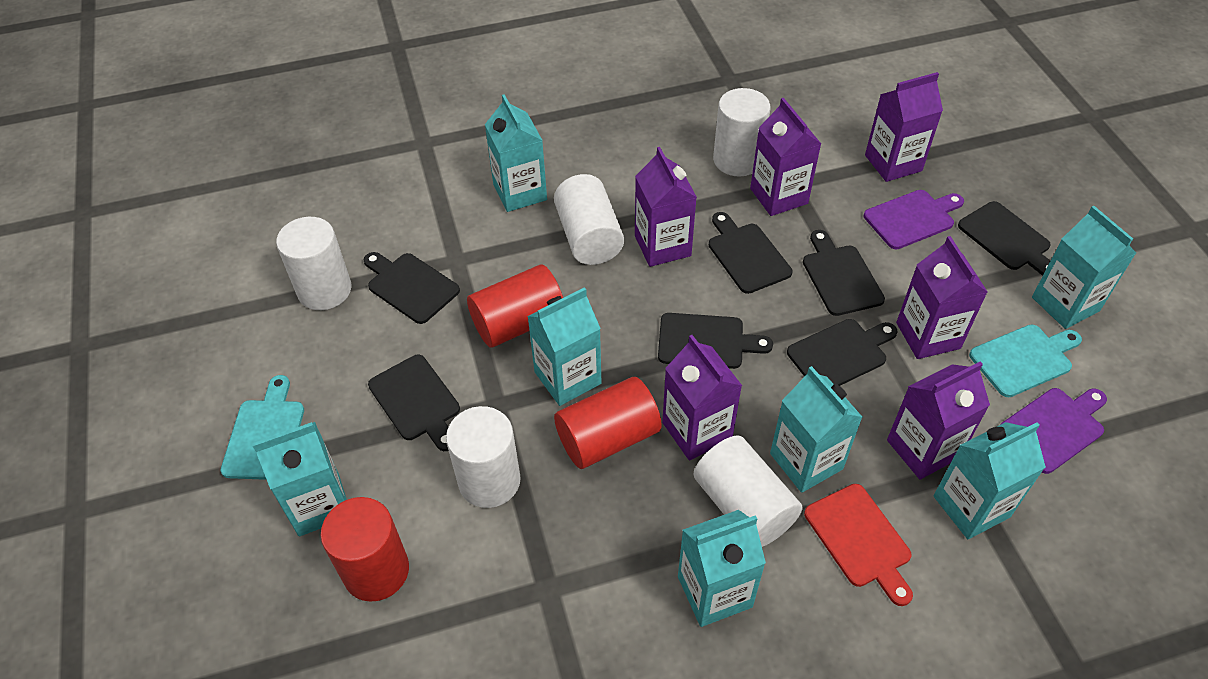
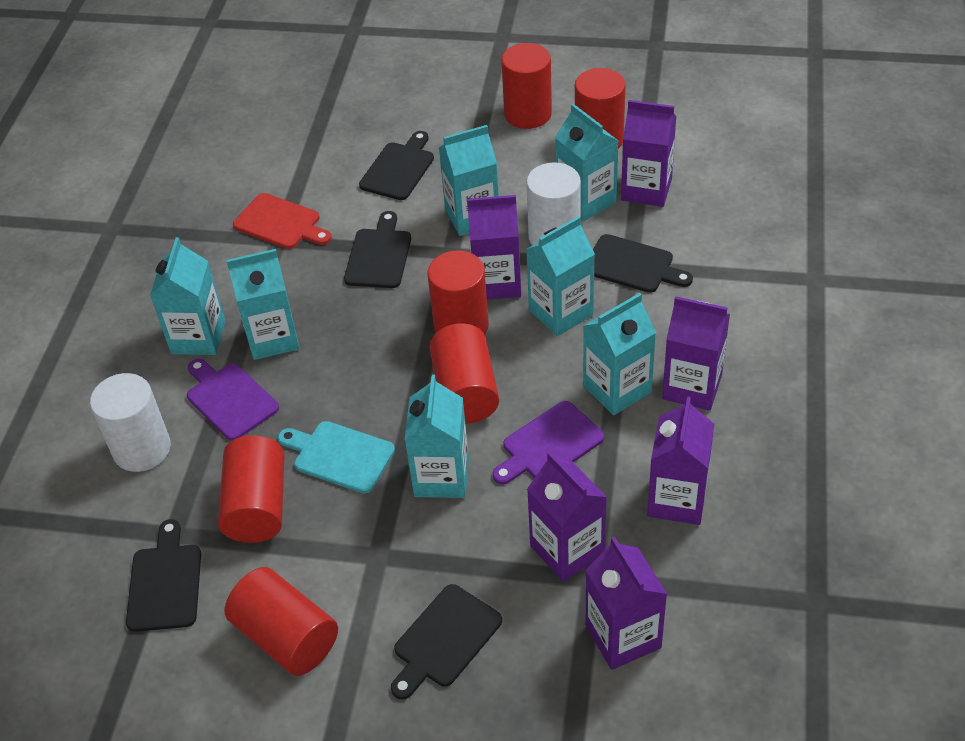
black cutting board: 7 -> 5
red cylinder: 3 -> 6
turquoise cutting board: 2 -> 1
white cylinder: 5 -> 2

